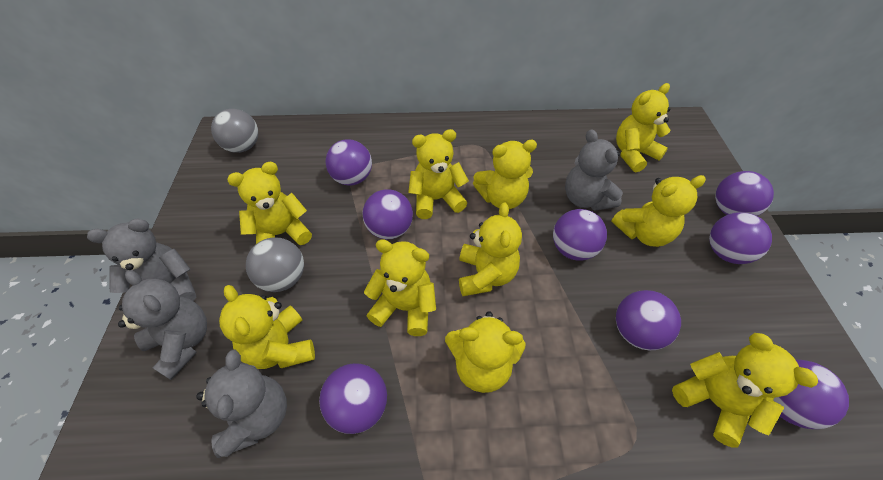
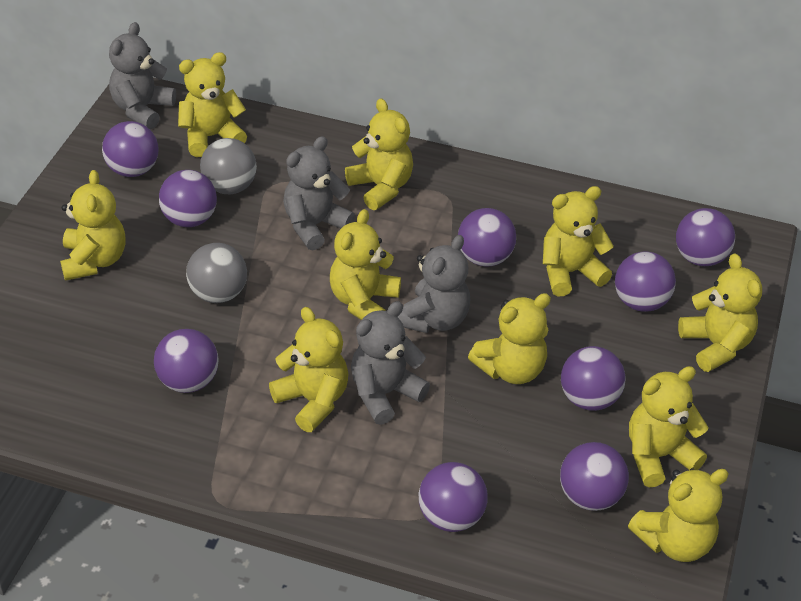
purple ball: 8 -> 9

